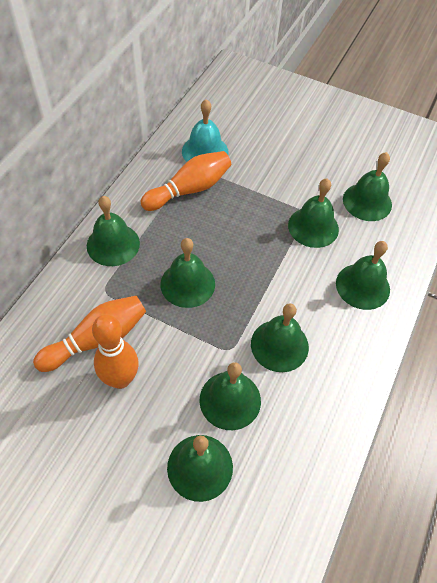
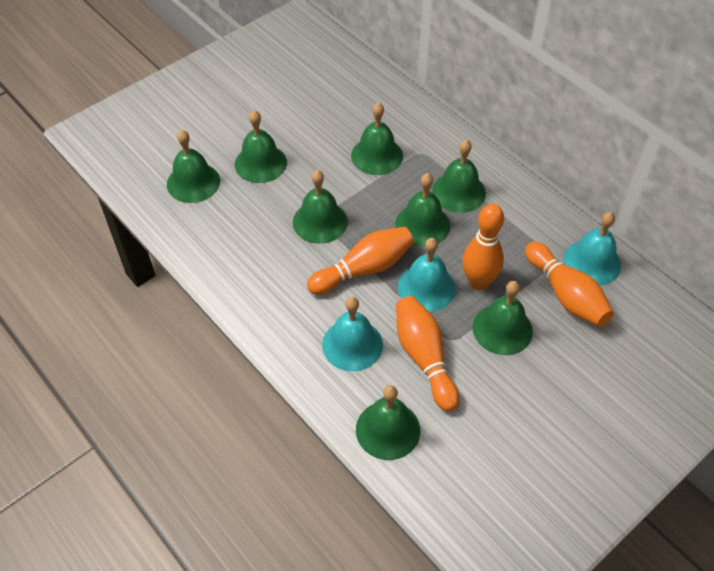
orange bowling pin: 3 -> 4
turquoise bell: 1 -> 3

